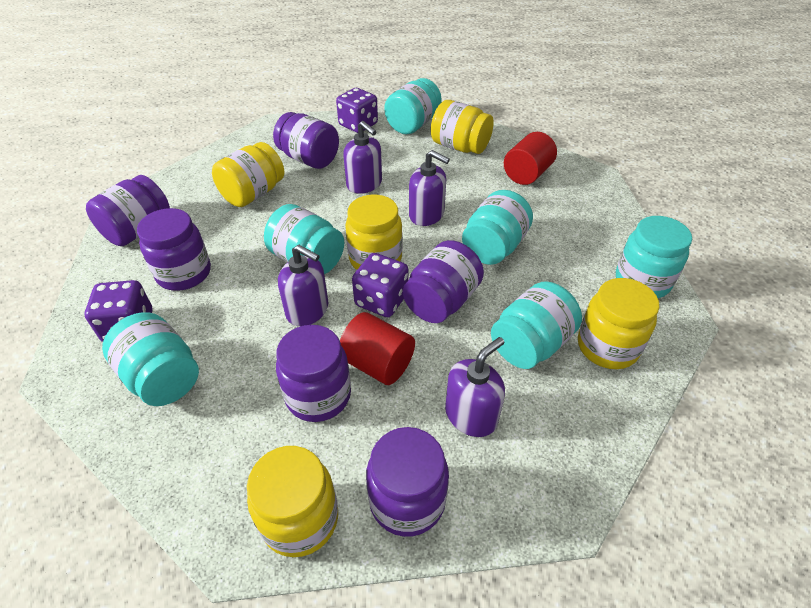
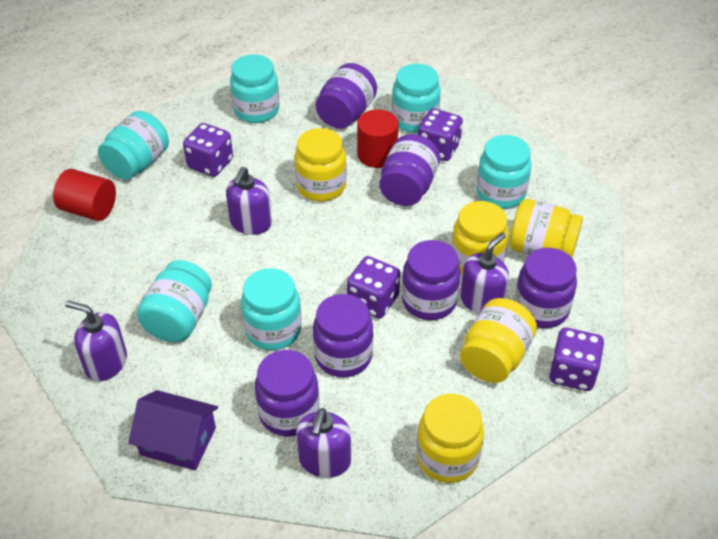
purple dice: 3 -> 4
purple house: 0 -> 1

